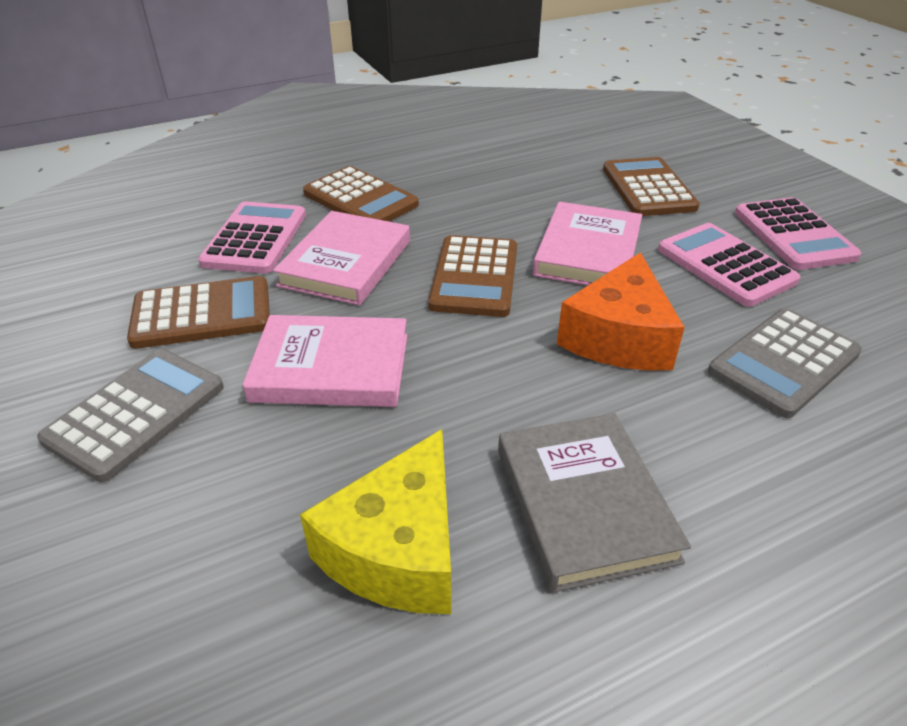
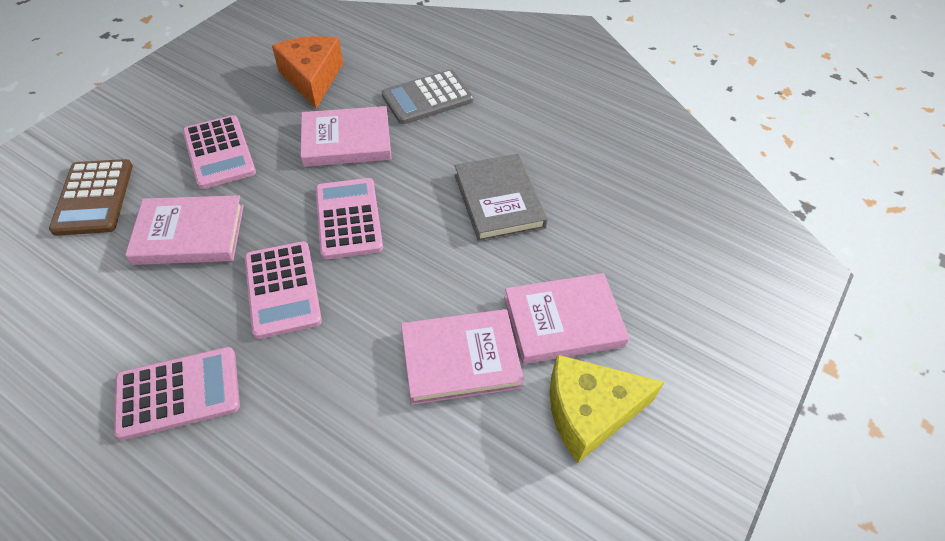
brown calculator: 4 -> 1
grey calculator: 2 -> 1
pink book: 3 -> 4
pink calculator: 3 -> 4

